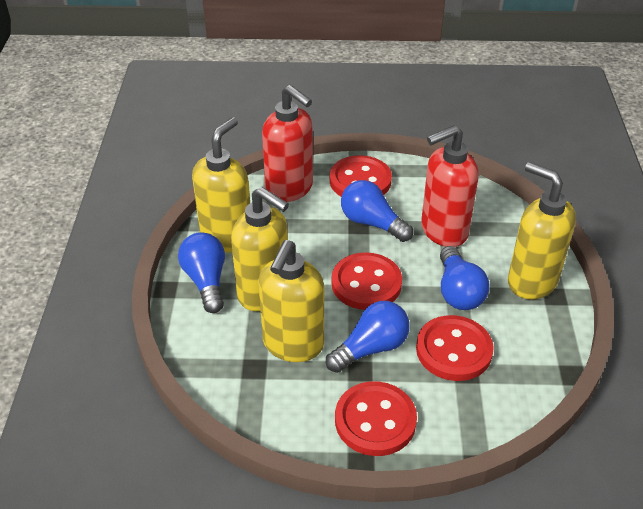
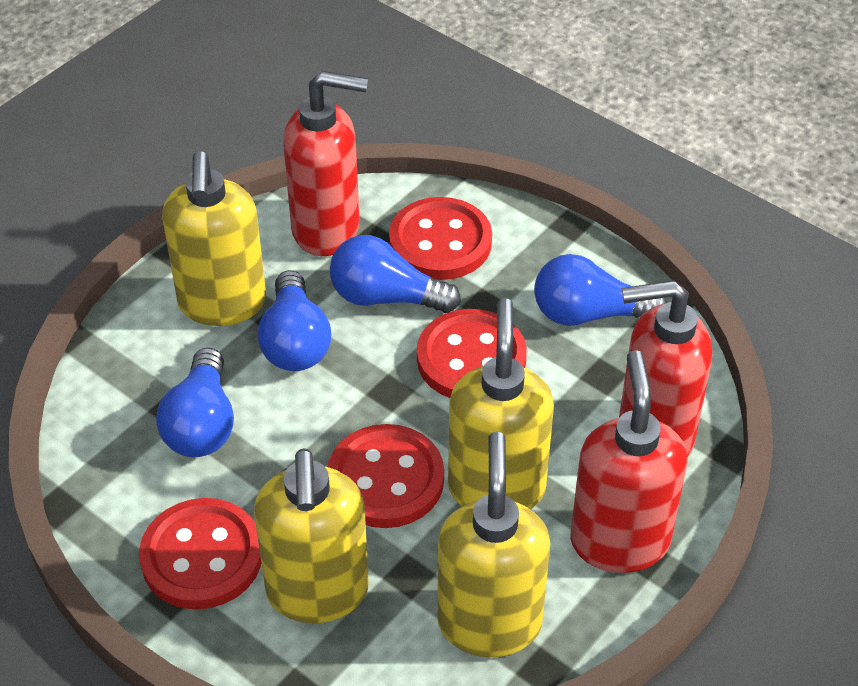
red soap dispenser: 2 -> 3

